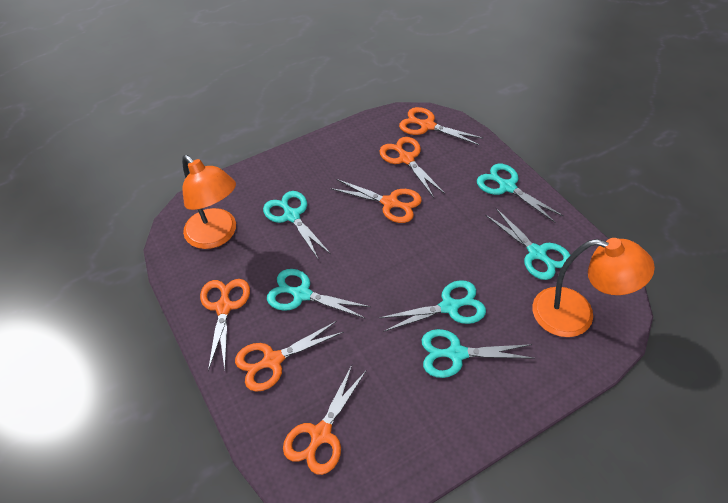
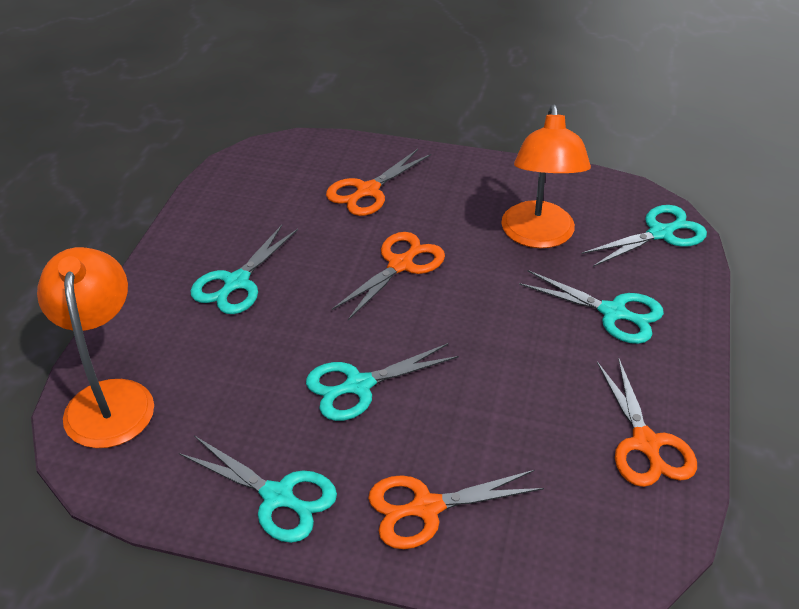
orange scissors: 6 -> 4
turquoise scissors: 6 -> 5

